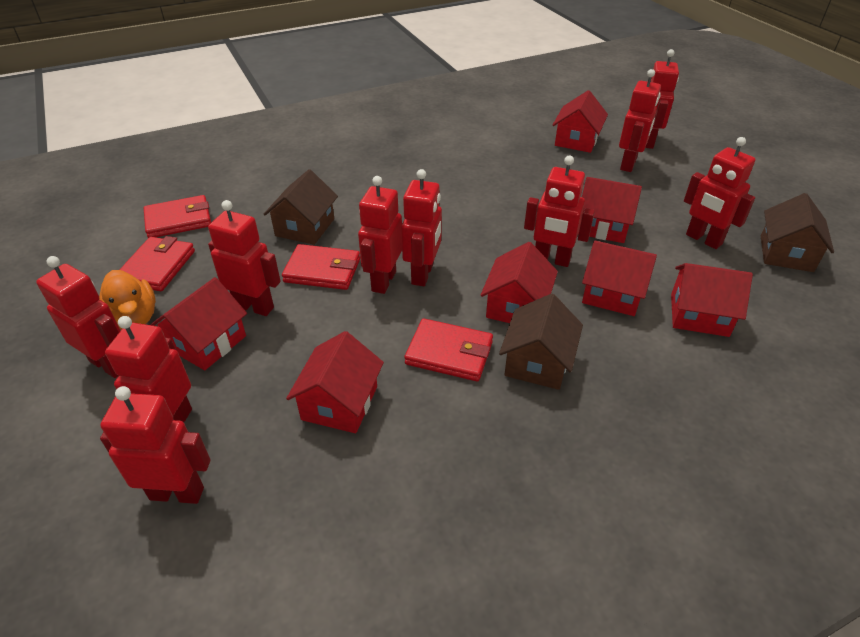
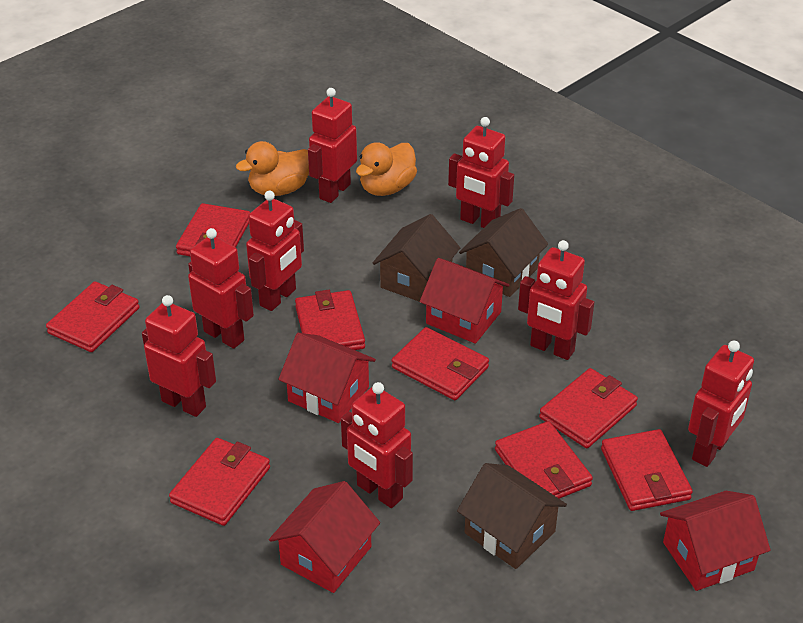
orange duck: 1 -> 2
red house: 7 -> 4
red robot: 10 -> 8
red wallet: 4 -> 8

